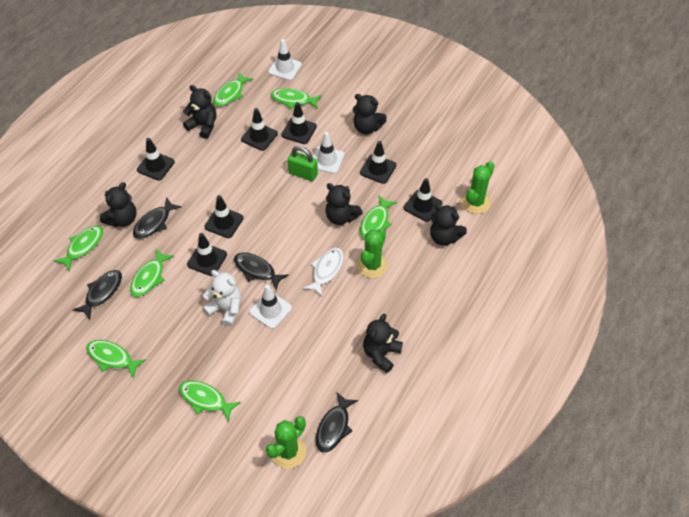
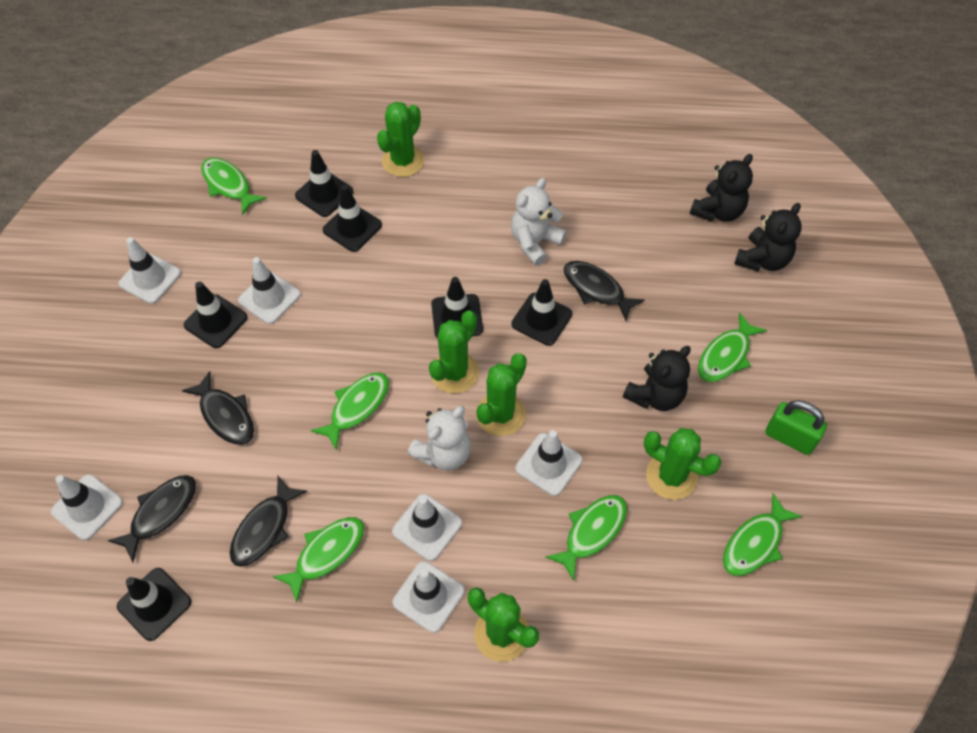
black teddy bear: 6 -> 3
black traffic cone: 7 -> 6
green cactus: 3 -> 5
green fish: 7 -> 6
white fish: 1 -> 0
white teddy bear: 1 -> 2
white traffic cone: 3 -> 6

